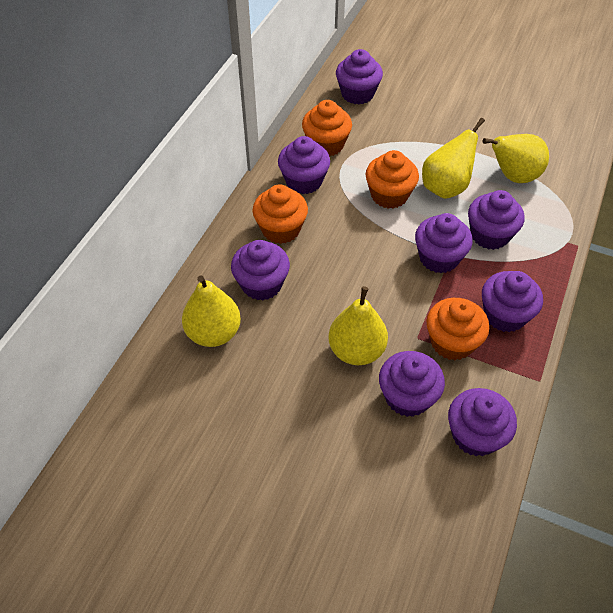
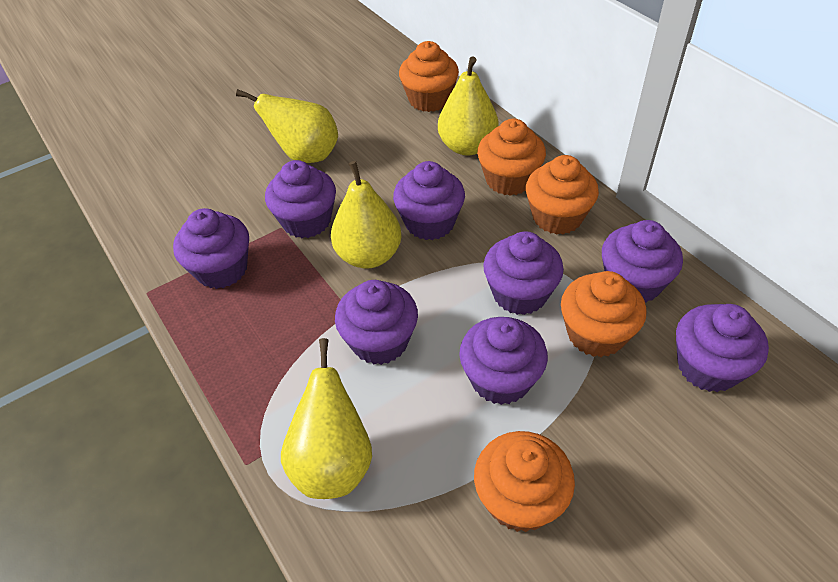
orange cupcake: 4 -> 5

